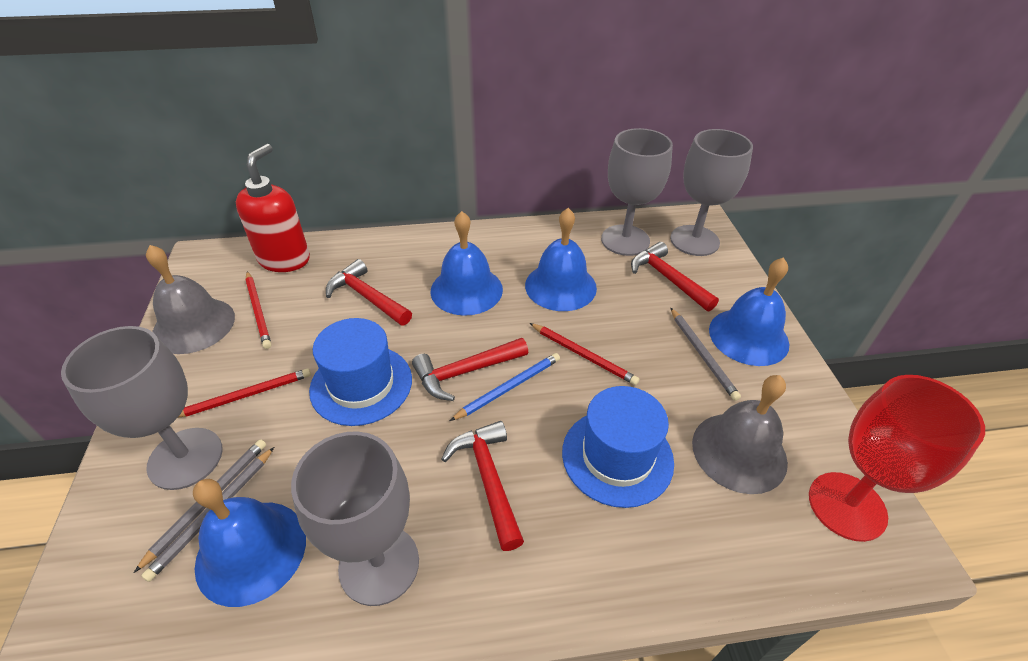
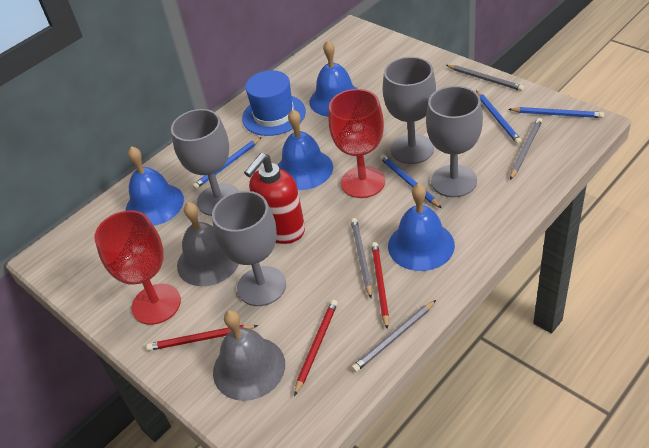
blue hat: 2 -> 1
blue pencil: 1 -> 4
grey pencil: 3 -> 4
red goblet: 1 -> 2
red hammer: 4 -> 0

